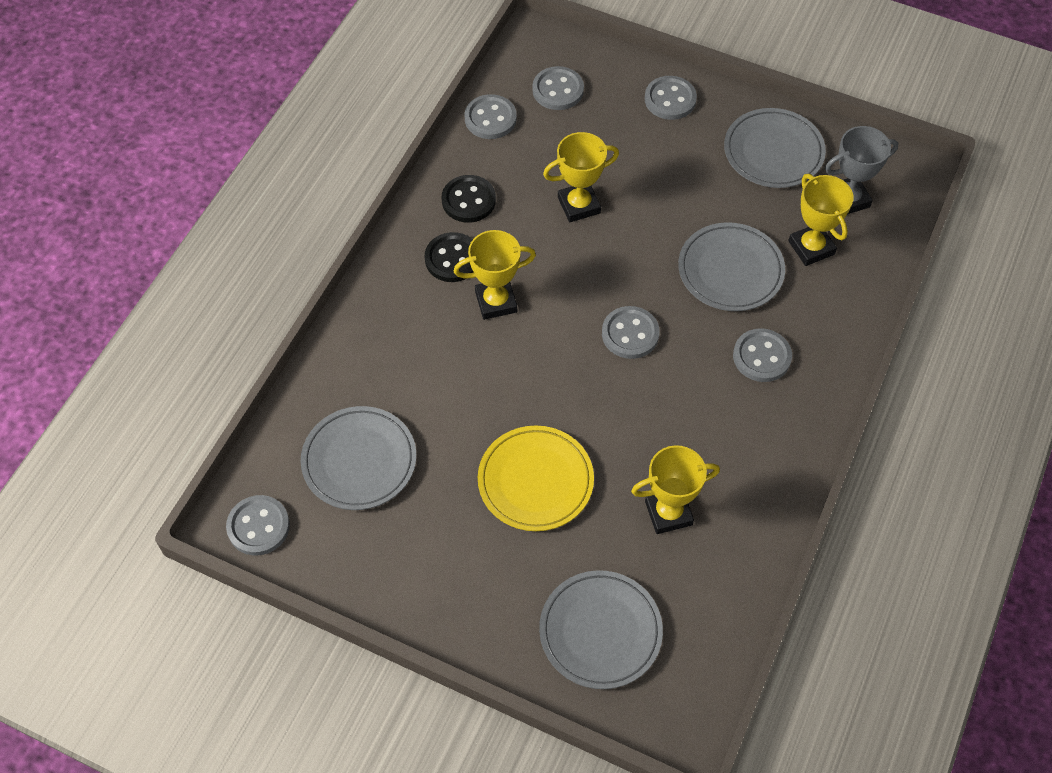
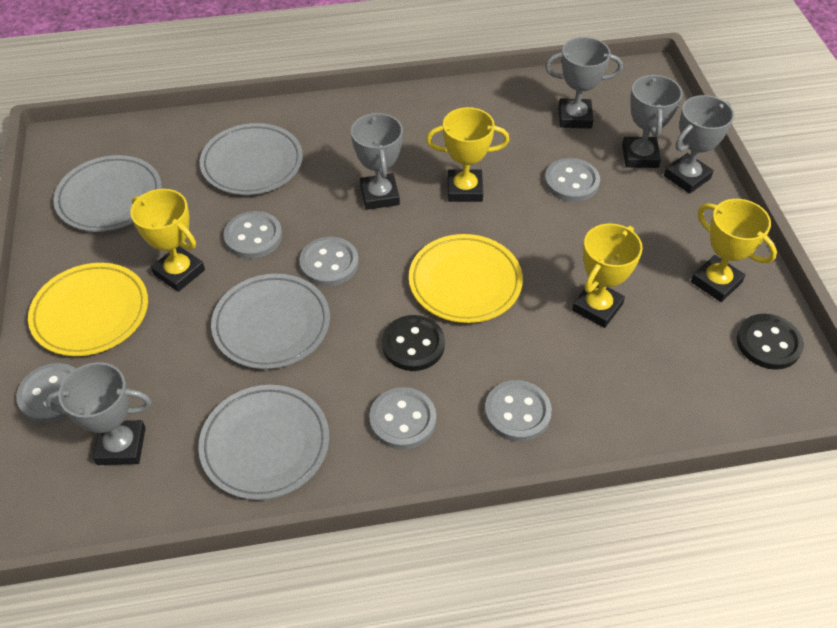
grey trophy: 1 -> 5
yellow plate: 1 -> 2

